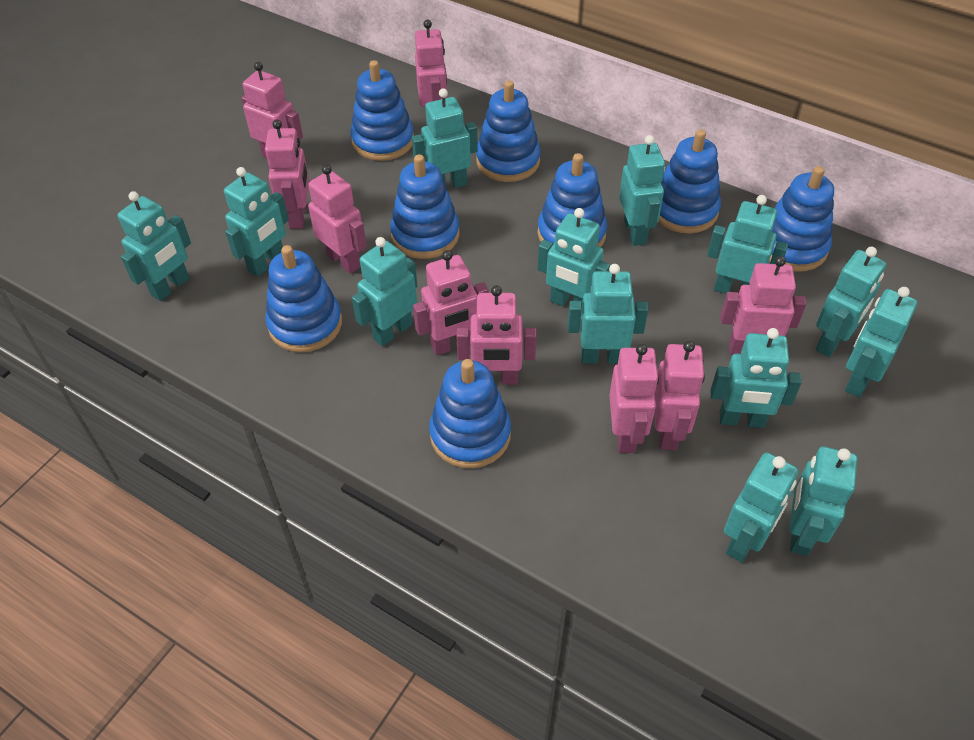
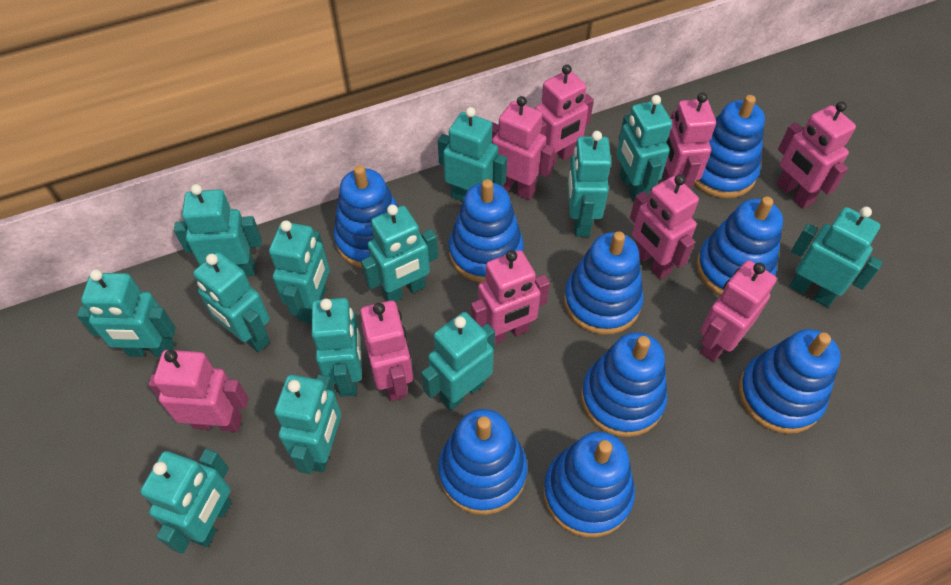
blue stacking toy: 8 -> 9

